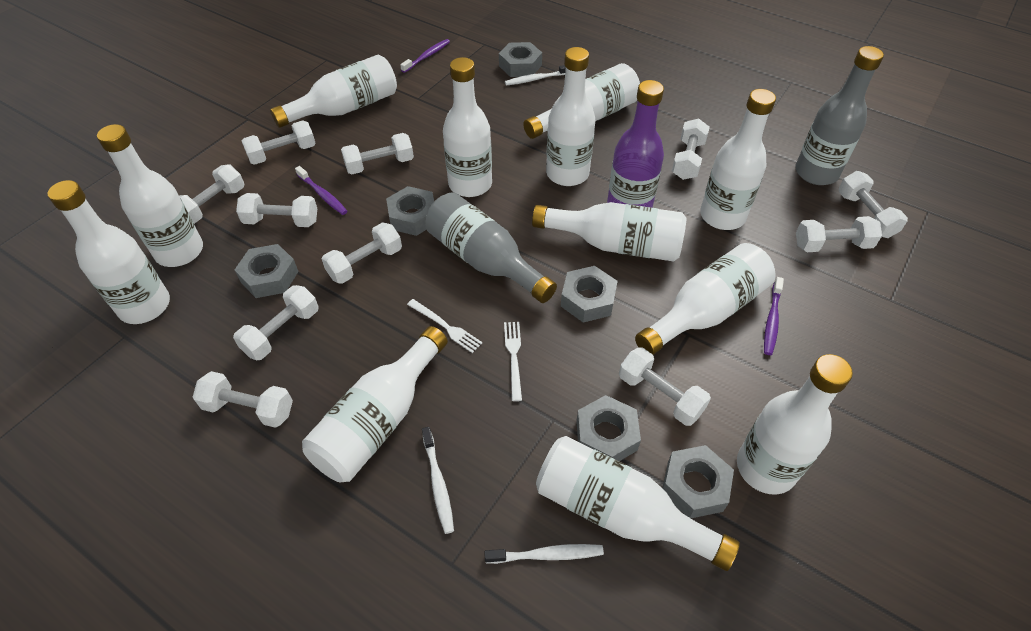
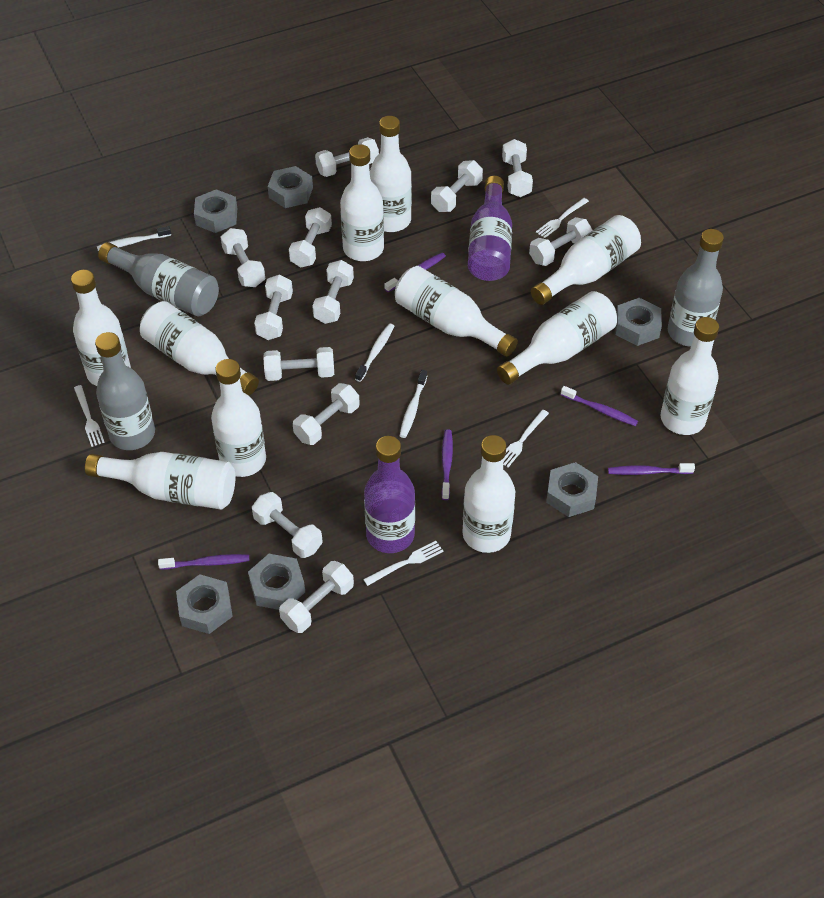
grey bottle: 2 -> 3
purple bottle: 1 -> 2
purple toothbrush: 3 -> 5
white bottle: 12 -> 11
white dumbbell: 11 -> 12
white fork: 2 -> 4

